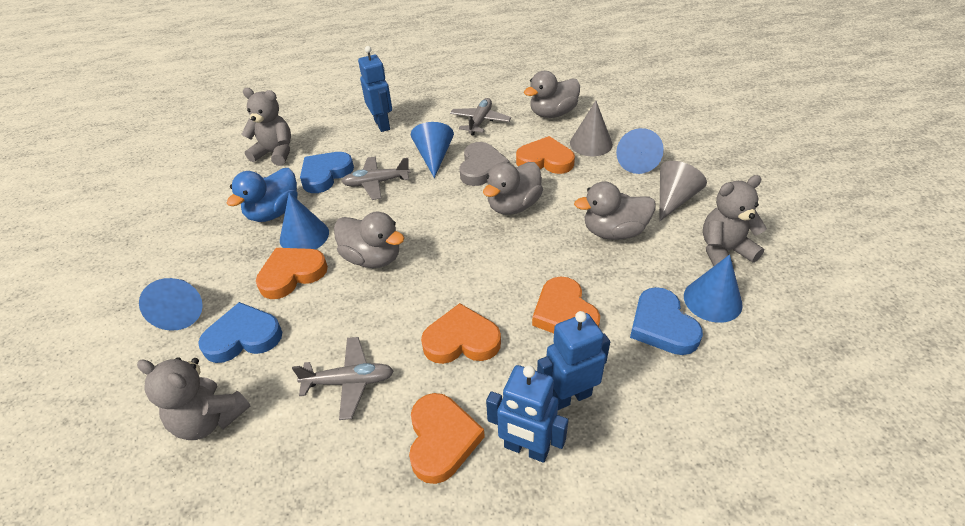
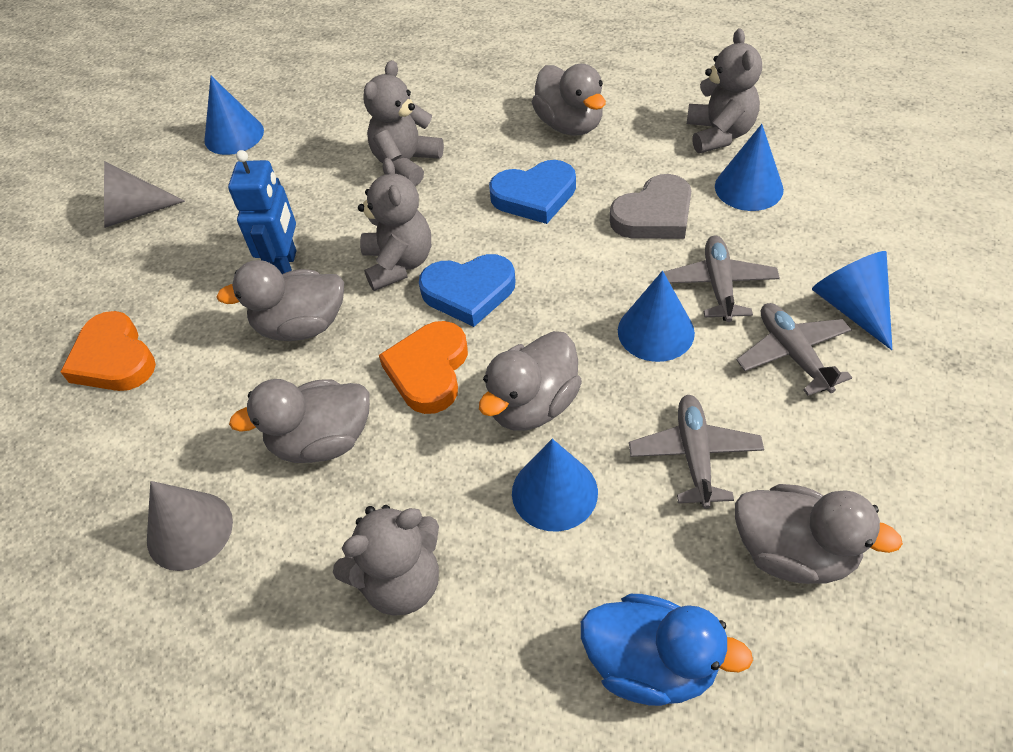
blue heart: 3 -> 2
blue robot: 3 -> 1
grey duck: 4 -> 5
grey teddy bear: 3 -> 4
orange heart: 5 -> 2

